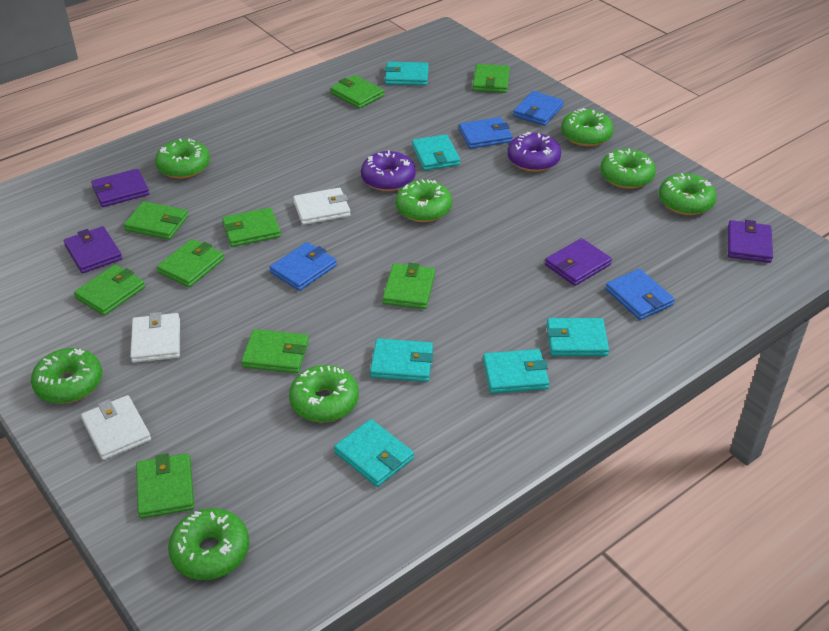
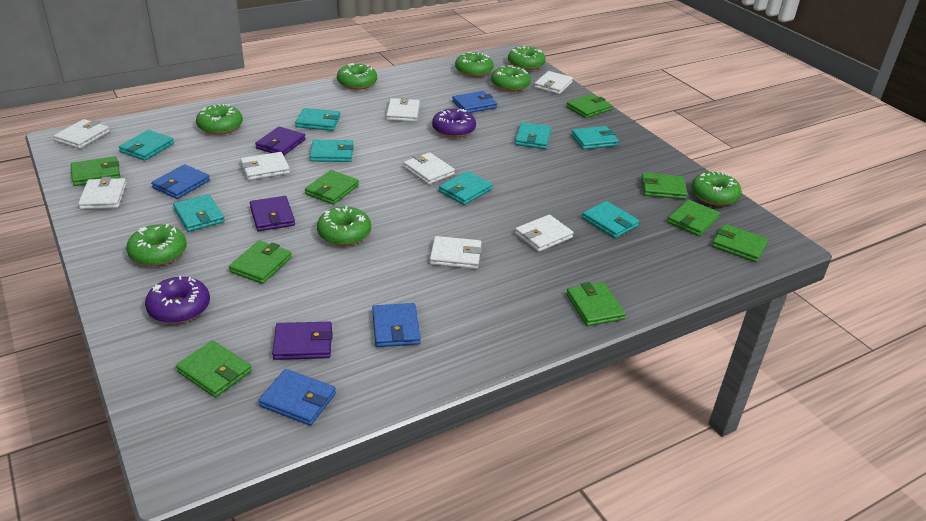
purple wallet: 4 -> 3
turquoise wallet: 6 -> 8
white wallet: 3 -> 8

